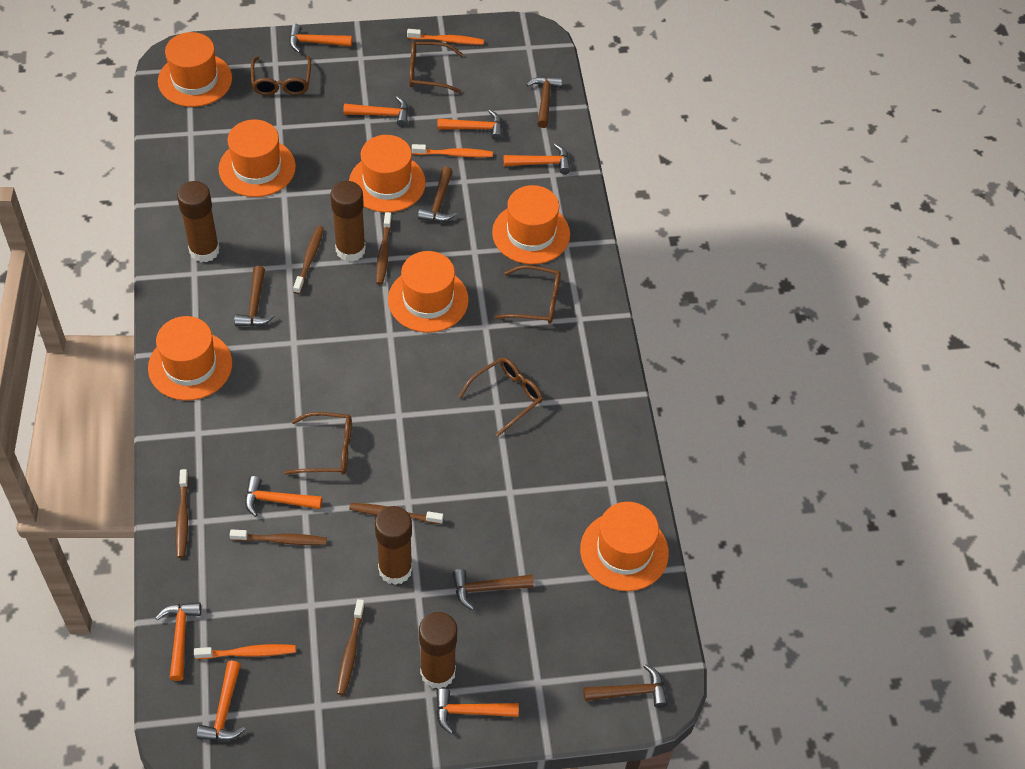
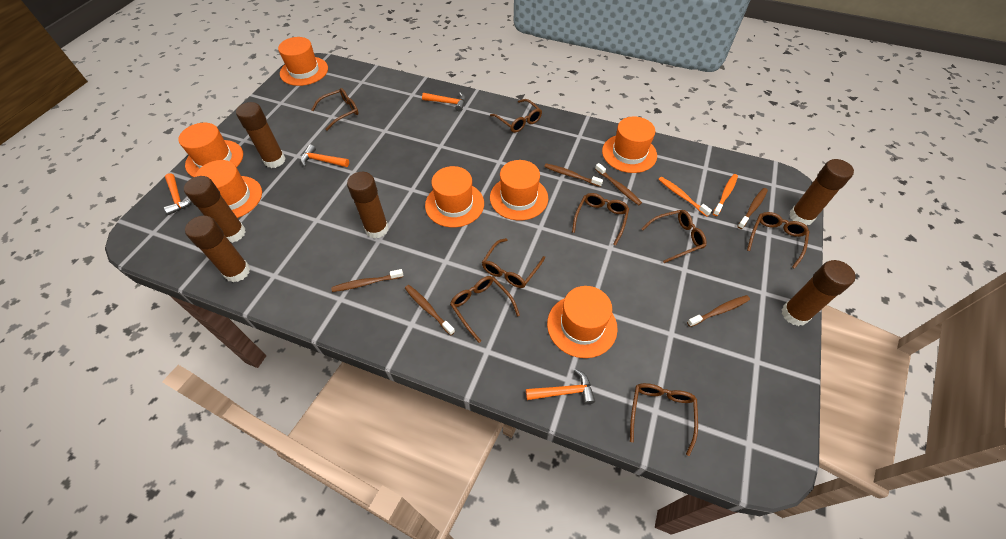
brown glasses: 5 -> 8
brown glue stick: 4 -> 6
brown hammer: 5 -> 0
orange hammer: 8 -> 4
orange toothbrush: 3 -> 2

